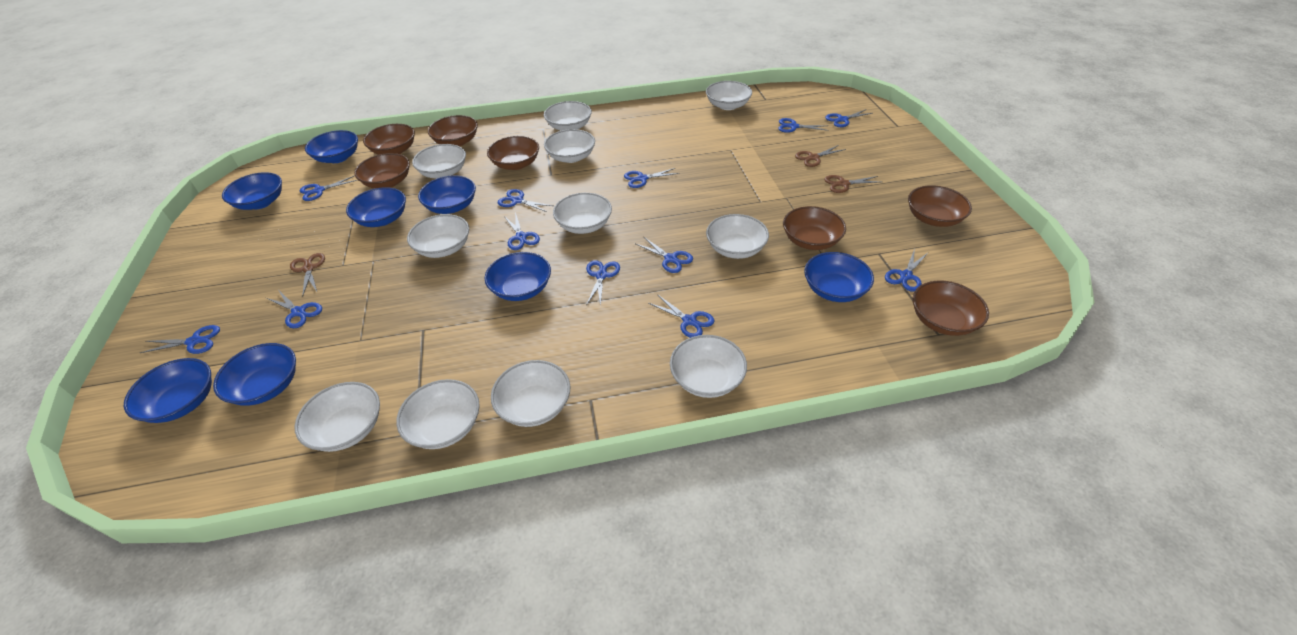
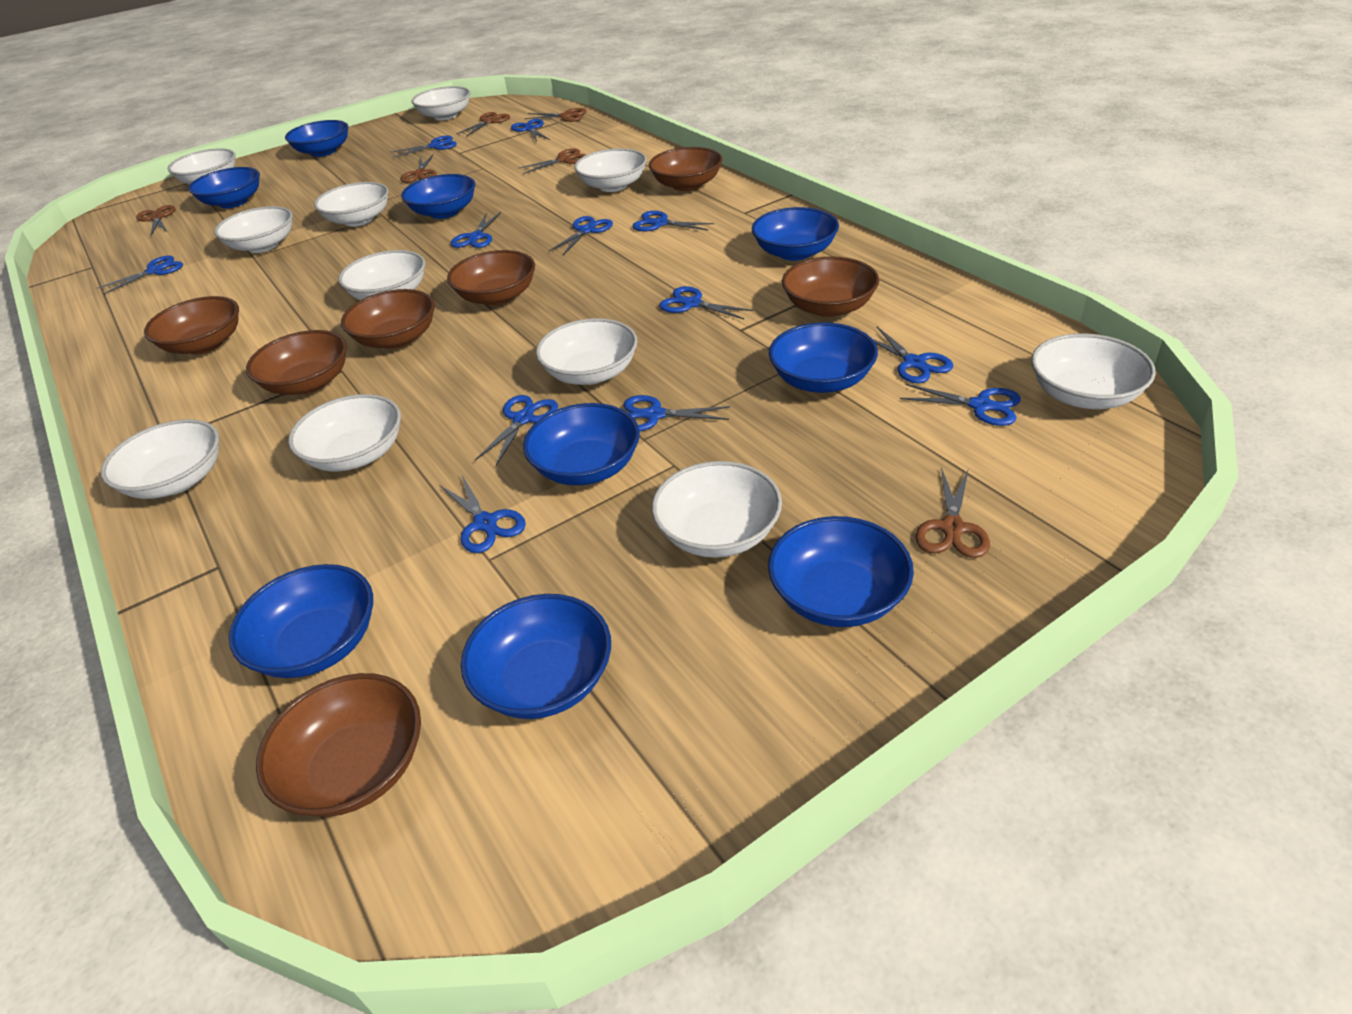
blue bowl: 8 -> 9
brown scissors: 3 -> 6

